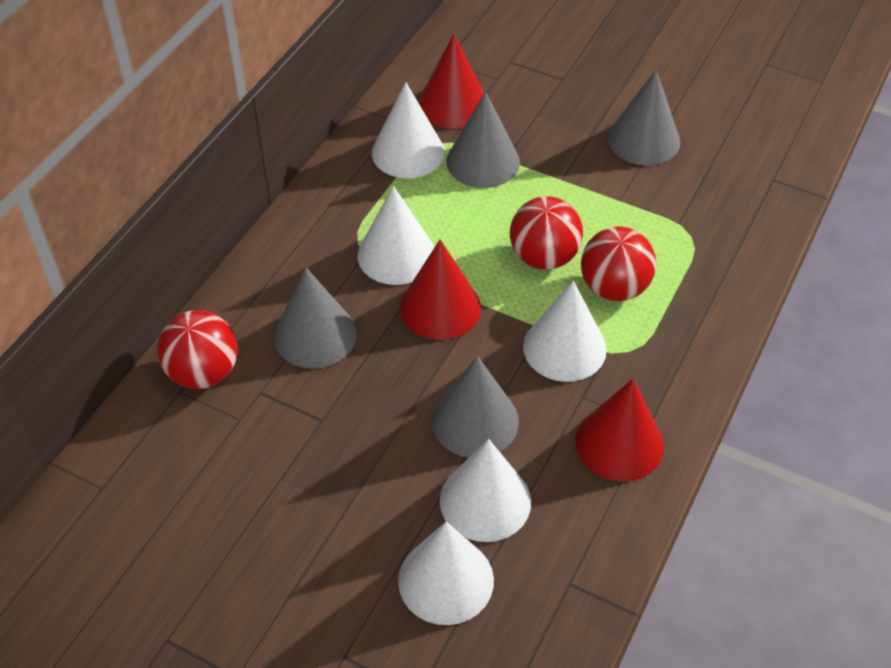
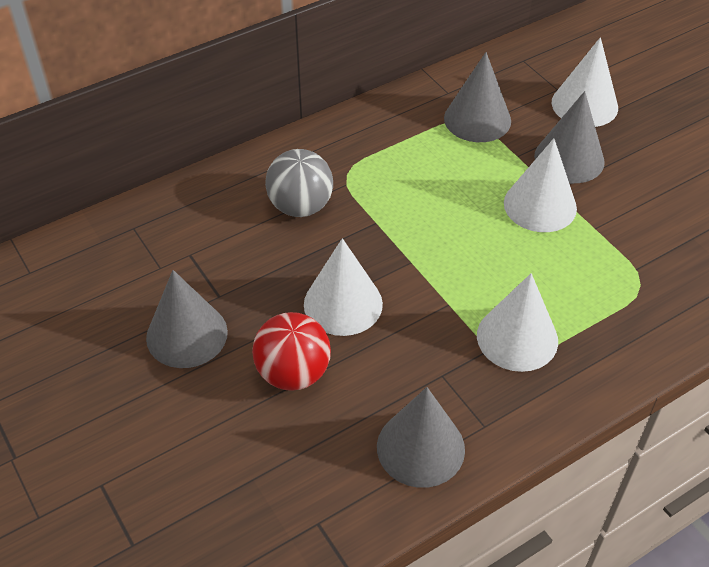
grey ball: 0 -> 1
red ball: 3 -> 1
red cone: 3 -> 0
white cone: 5 -> 4

